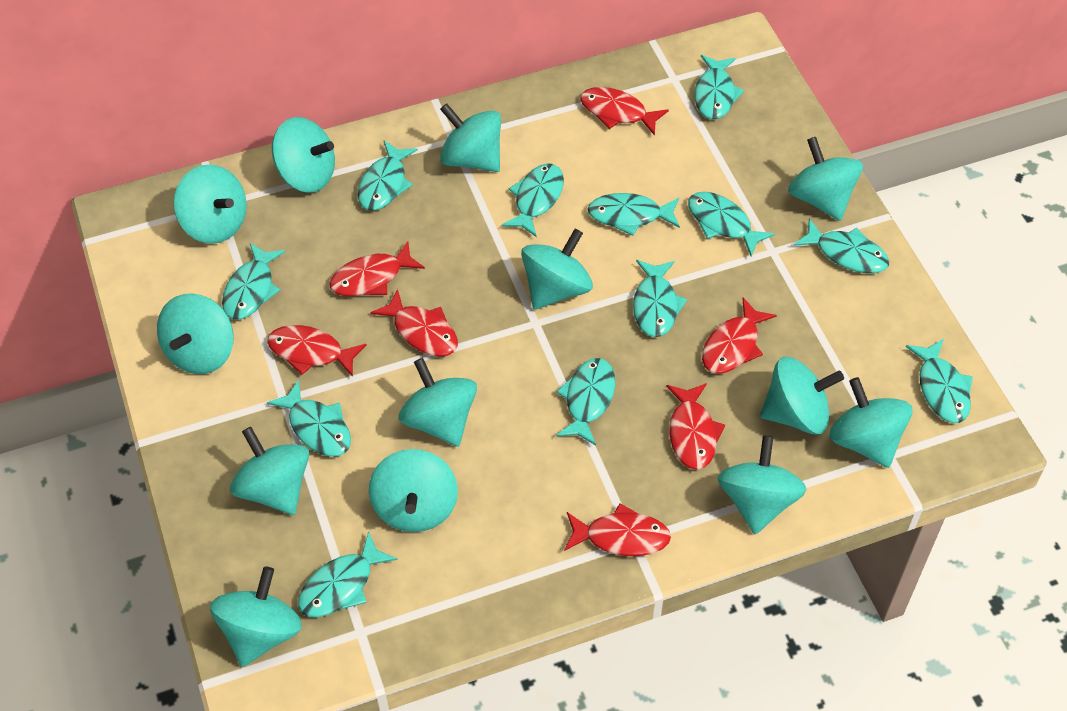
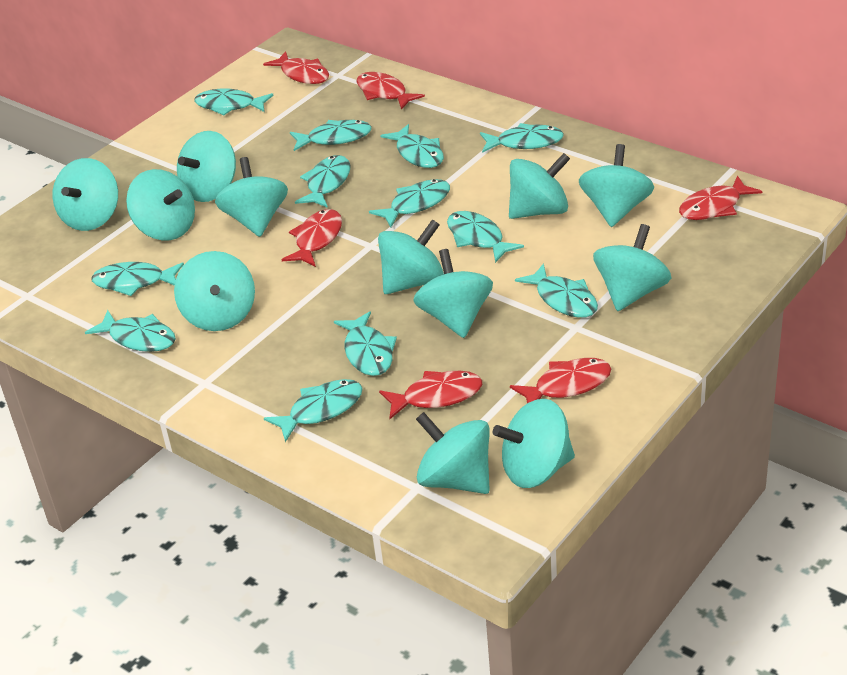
red fish: 7 -> 6
turquoise spinning top: 13 -> 12

